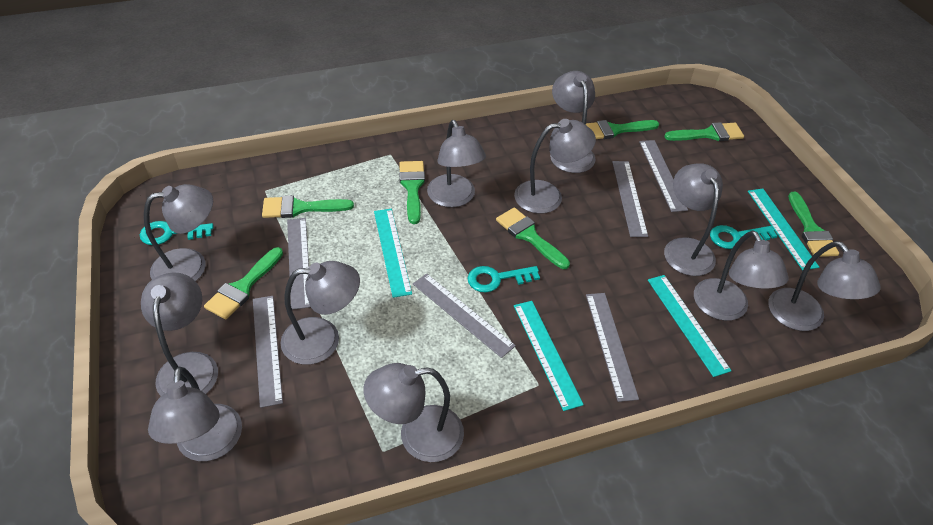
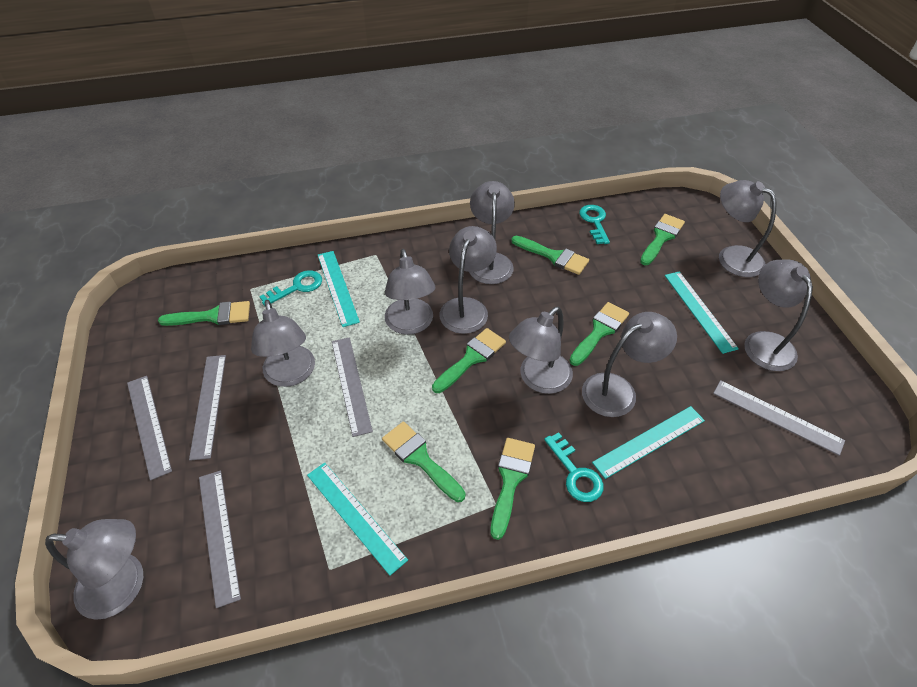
grey lamp: 11 -> 9
grey ruler: 6 -> 5

